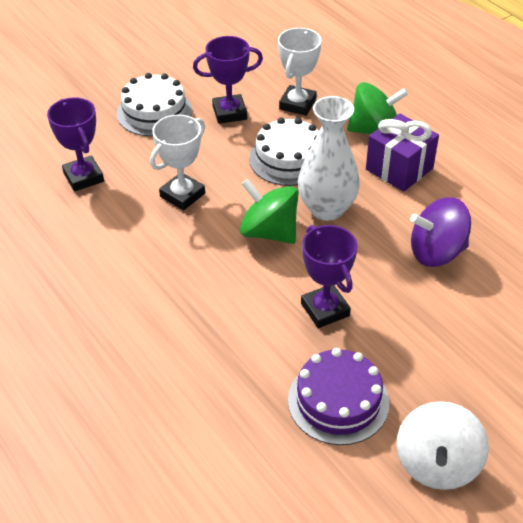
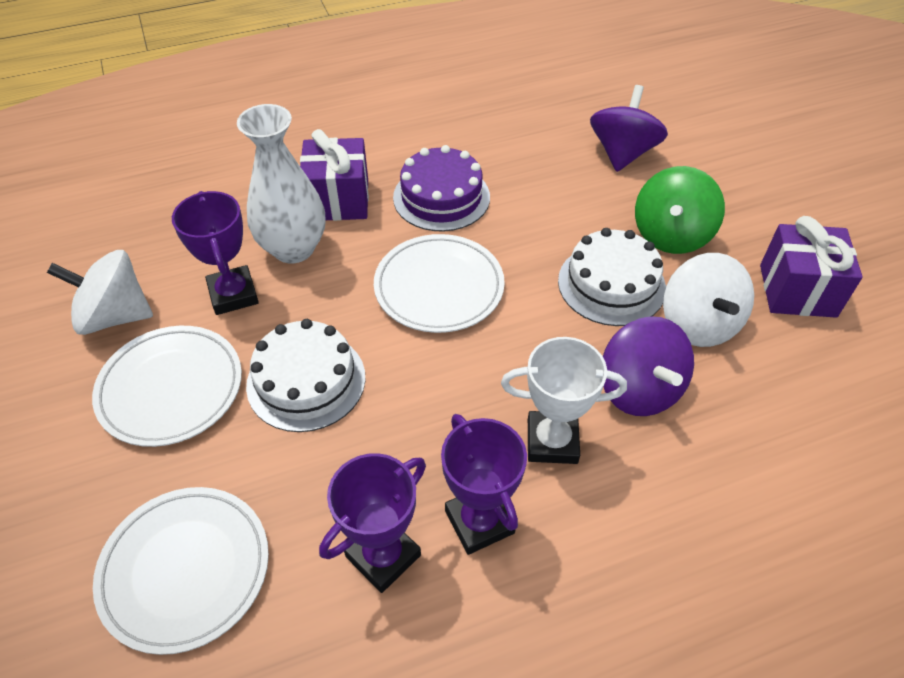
green spinning top: 2 -> 1
purple gift: 1 -> 2
purple spinning top: 1 -> 2
white plate: 0 -> 3
white spinning top: 1 -> 2
white trophy: 2 -> 1

